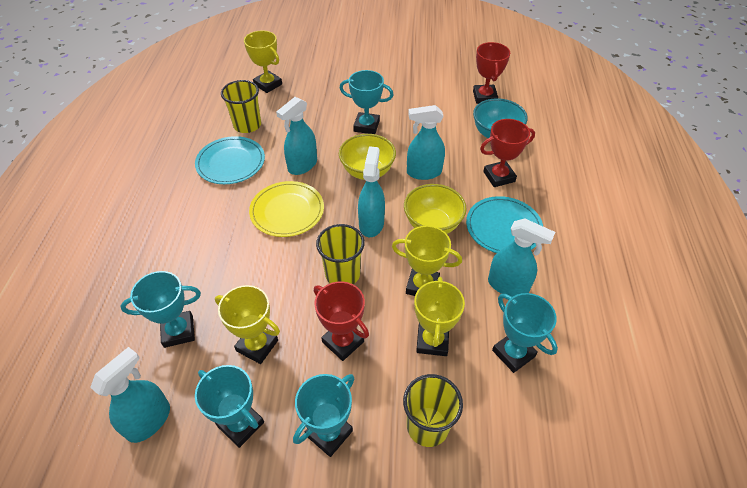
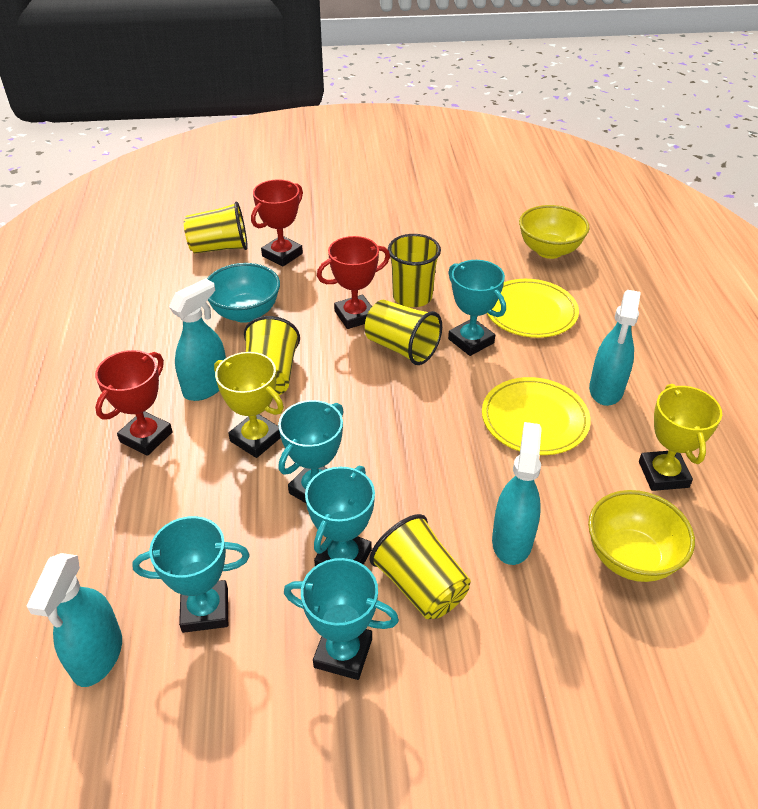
turquoise plate: 2 -> 0
turquoise spray bottle: 5 -> 4
yellow cup: 3 -> 5
yellow plate: 1 -> 2
yellow trophy: 4 -> 2

